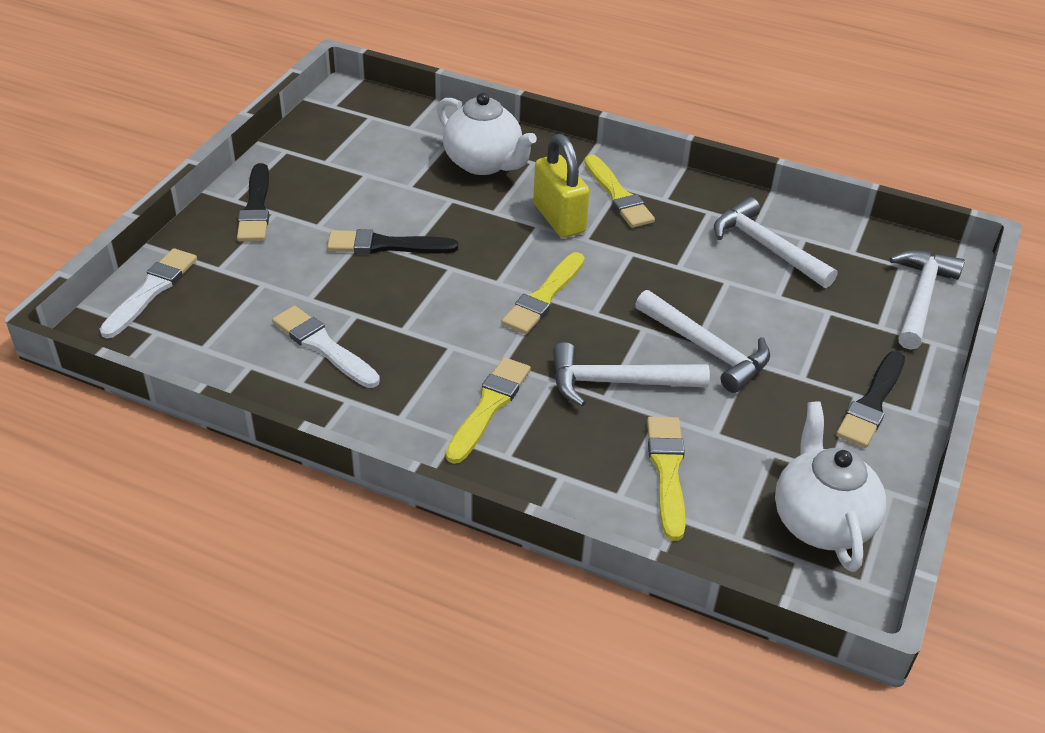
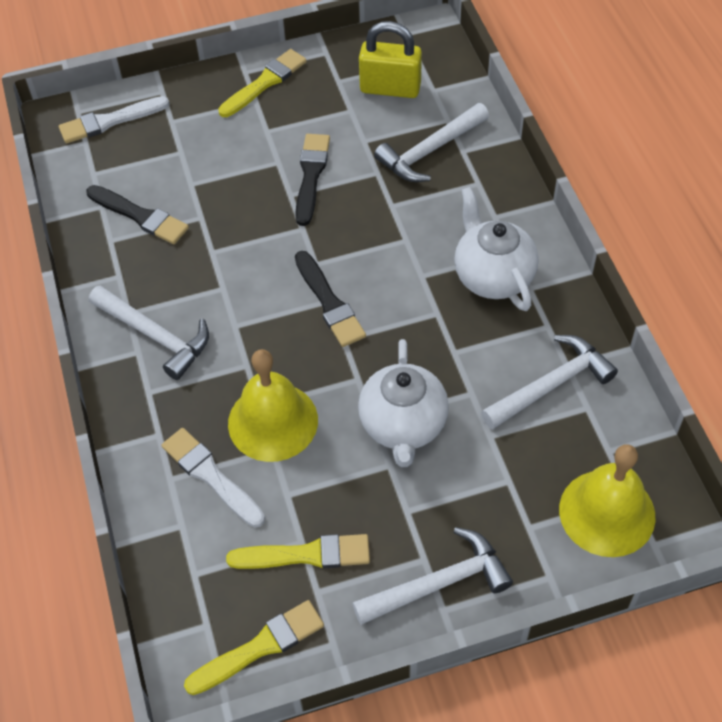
yellow bell: 0 -> 2
yellow brush: 4 -> 3

